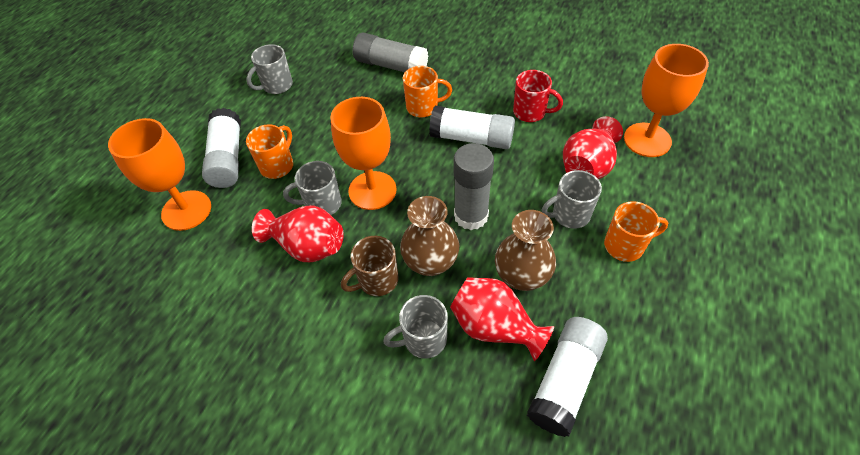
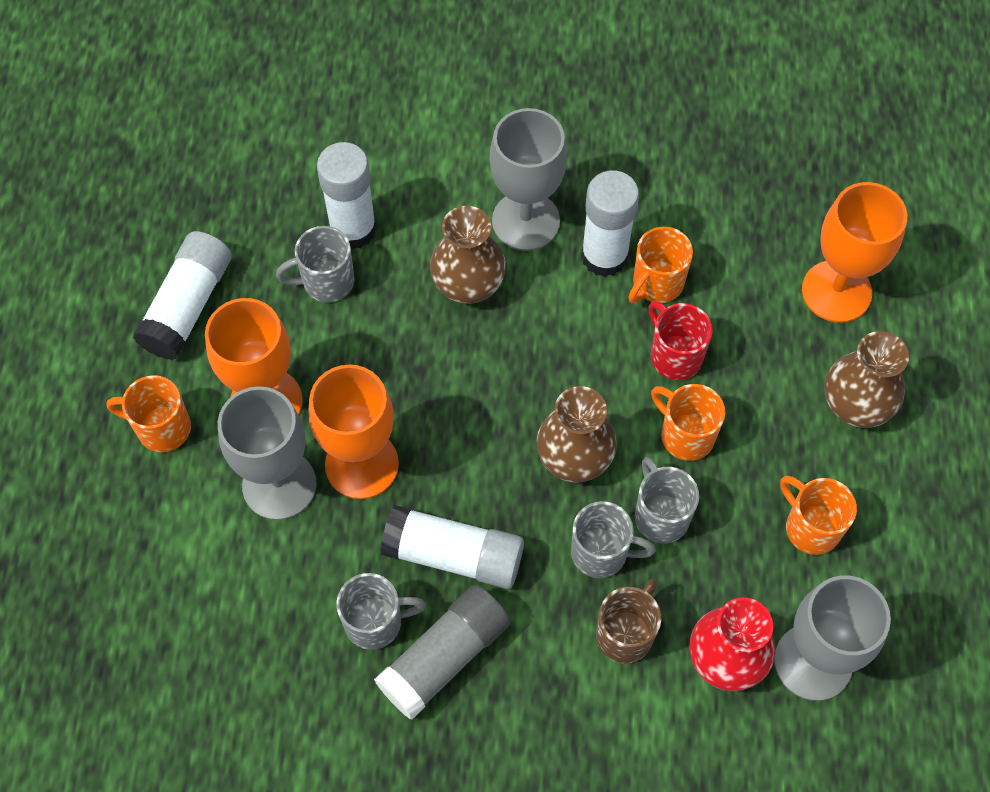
brown vase: 2 -> 3
grey glue stick: 2 -> 1
grey goblet: 0 -> 3
orange mug: 3 -> 4
red vase: 3 -> 1
white glue stick: 3 -> 4

